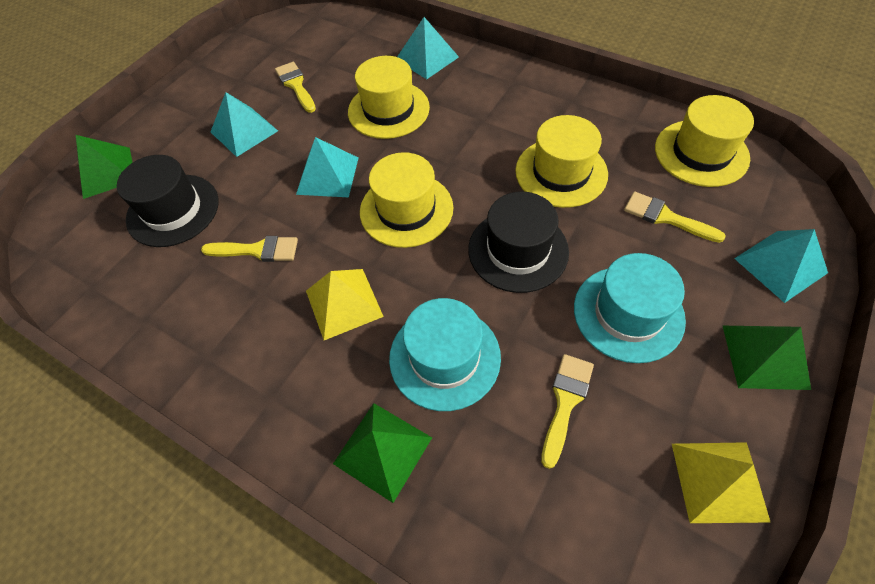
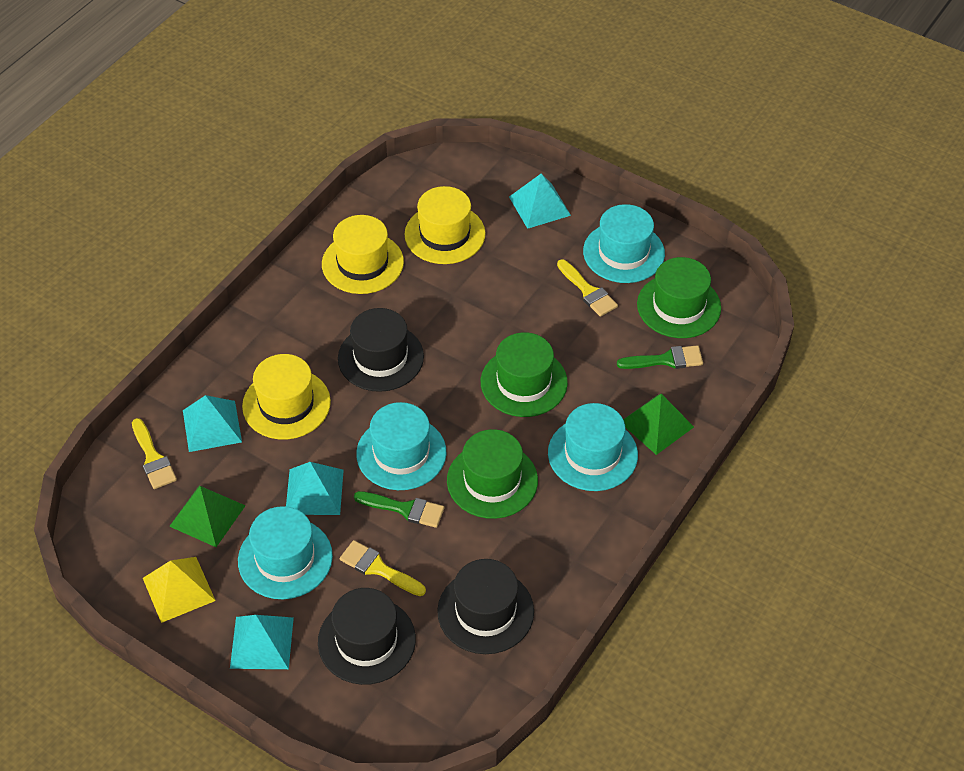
black hat: 2 -> 3
green brush: 0 -> 2
green hat: 0 -> 3
green pyramid: 3 -> 2
turquoise hat: 2 -> 4
yellow brush: 4 -> 3
yellow hat: 4 -> 3
yellow pyramid: 2 -> 1

